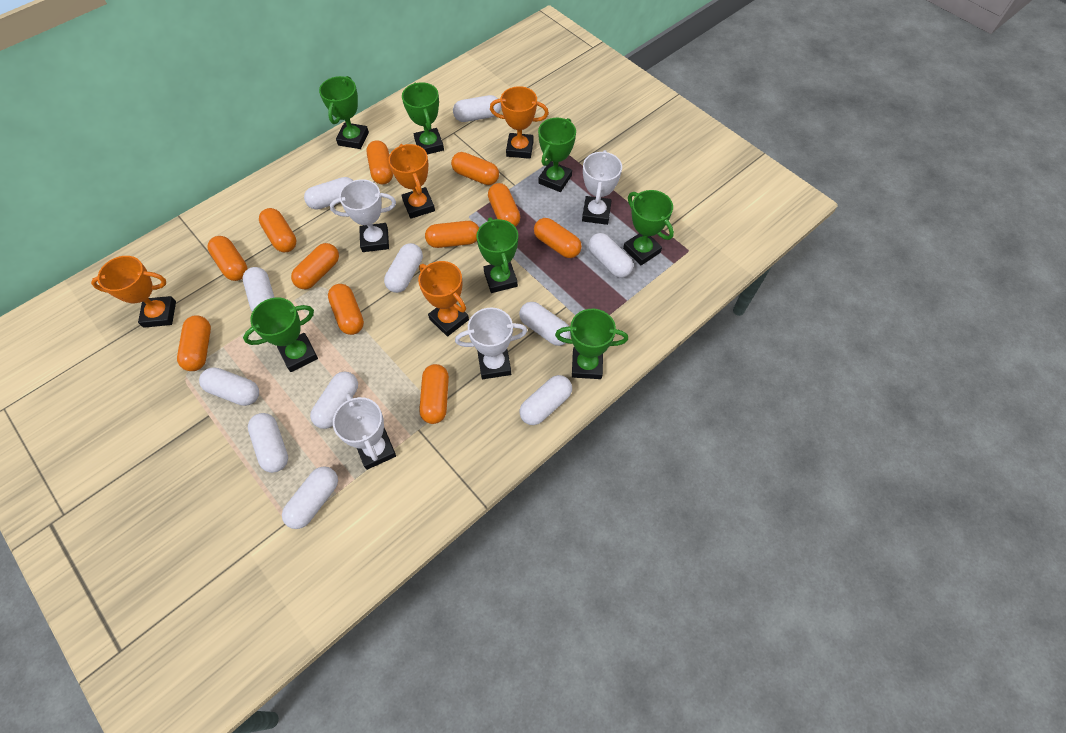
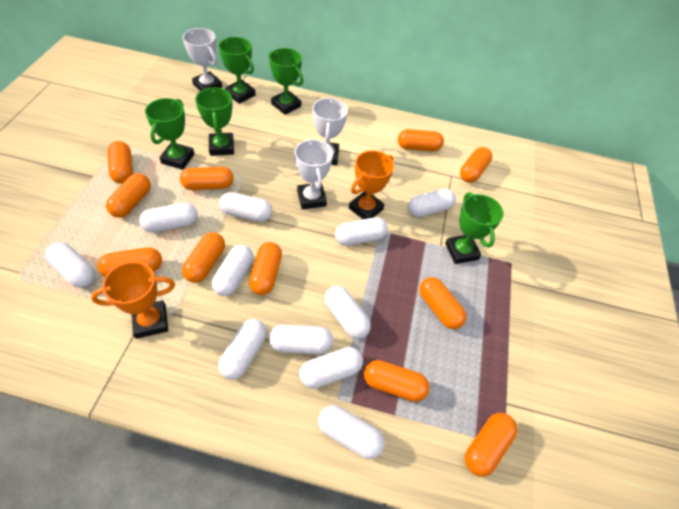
green trophy: 7 -> 5
orange trophy: 4 -> 2
white trophy: 4 -> 3

